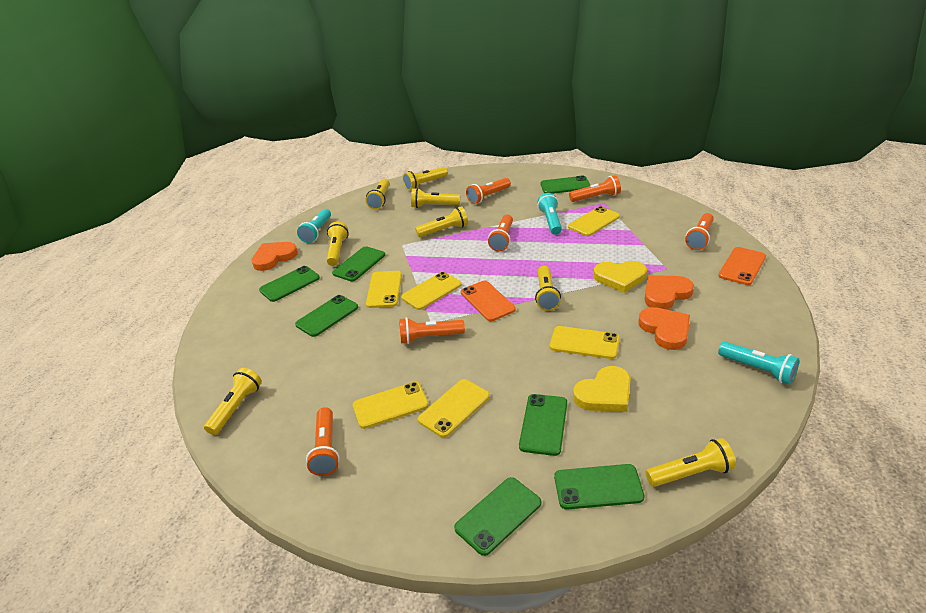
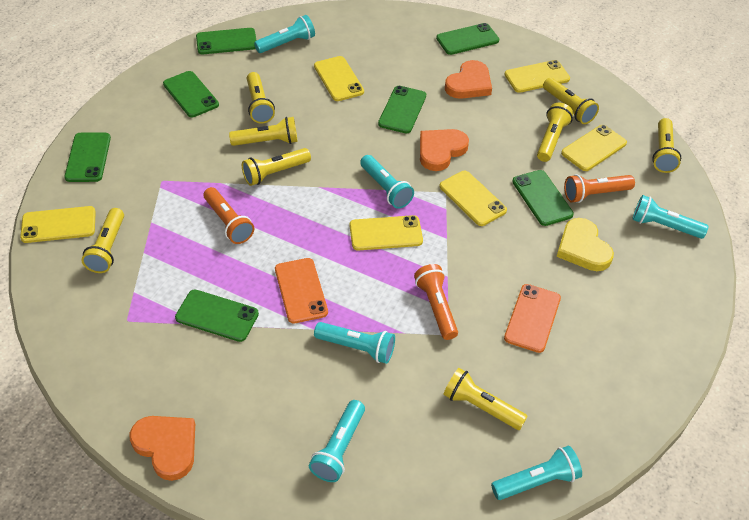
orange flashlight: 6 -> 3
turquoise flashlight: 3 -> 6
yellow heart: 2 -> 1

